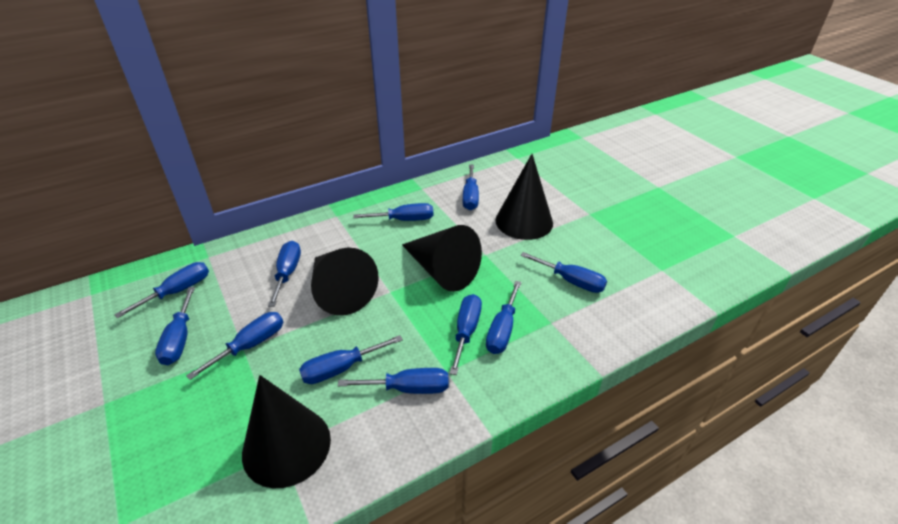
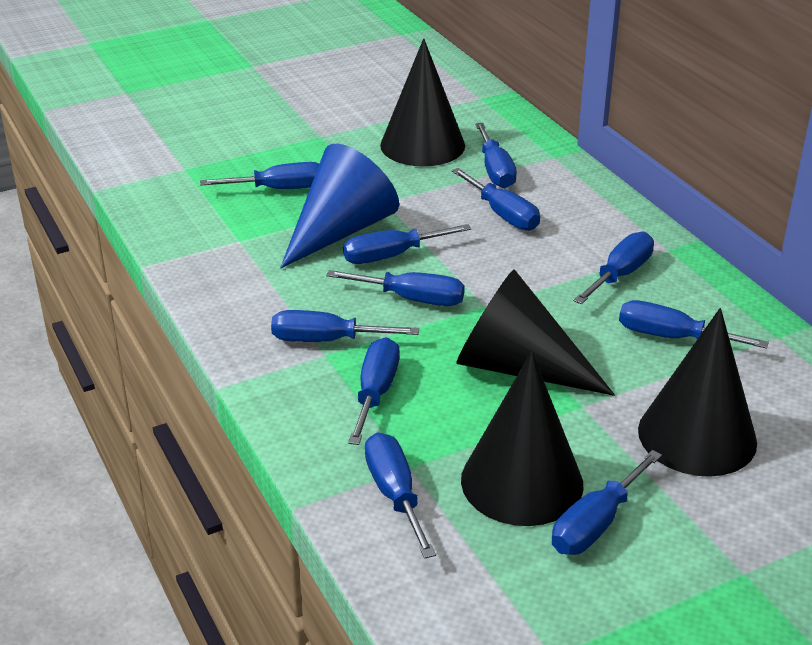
blue cone: 0 -> 1

